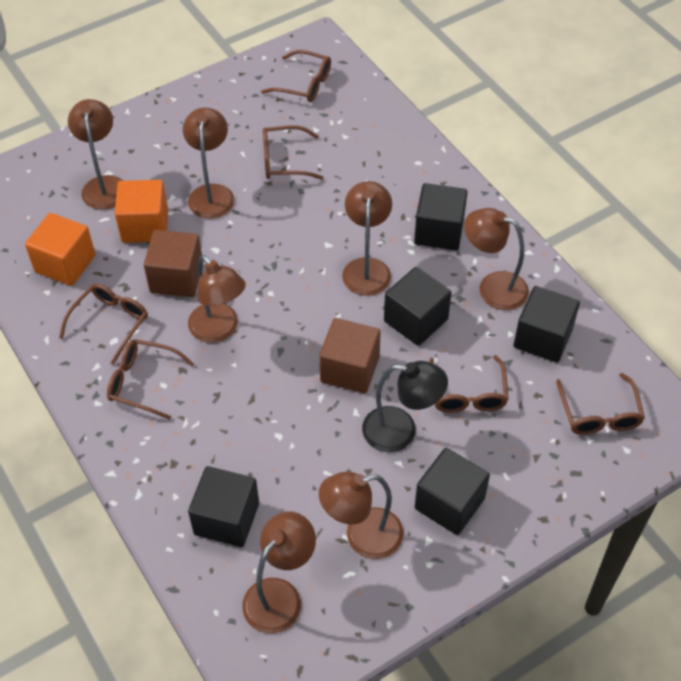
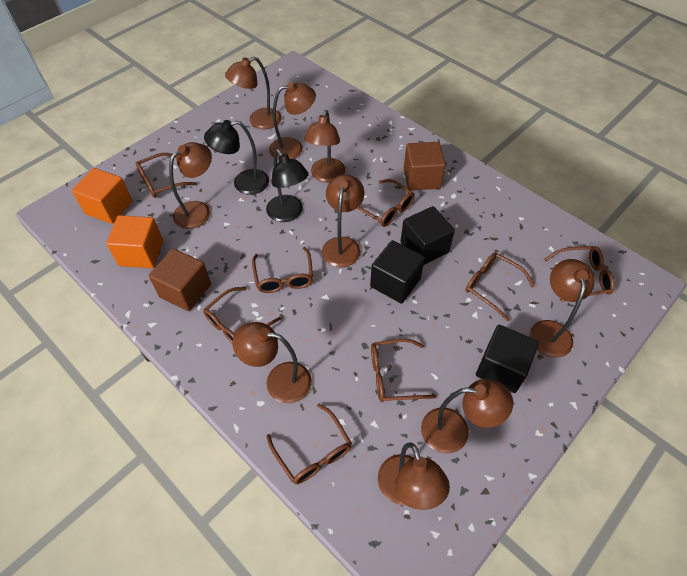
black cube: 5 -> 3
black lamp: 1 -> 2
brown glasses: 6 -> 8
brown lamp: 7 -> 9

